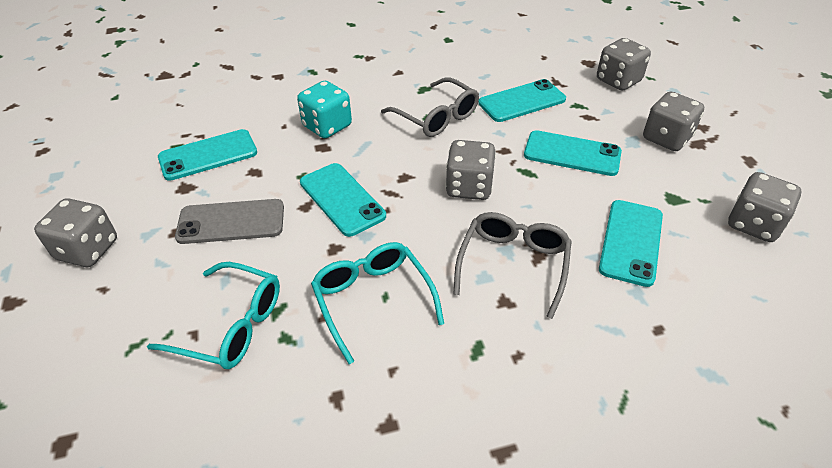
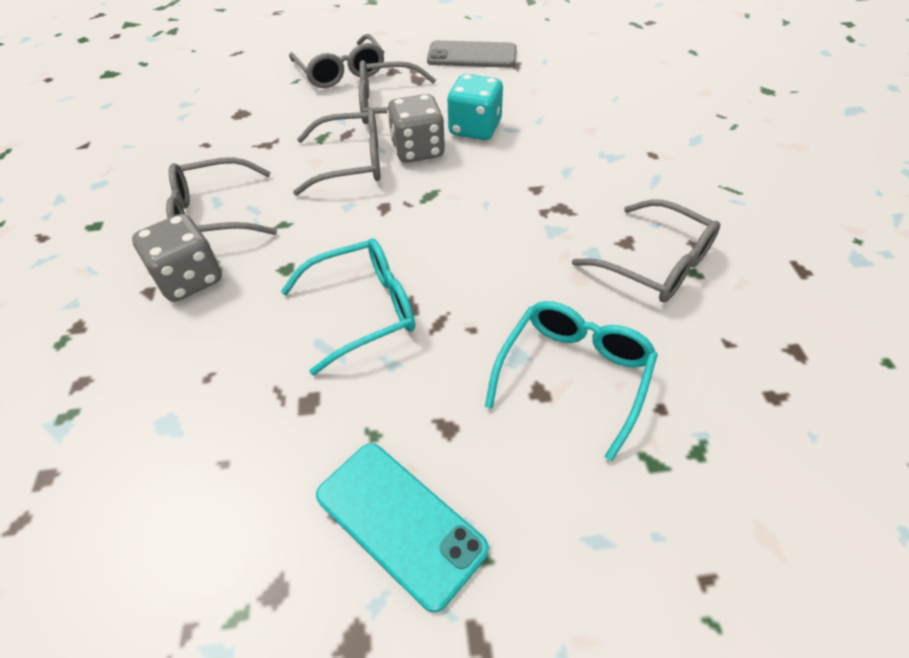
grey dice: 5 -> 2
grey glasses: 2 -> 5
turquoise phone: 5 -> 1

